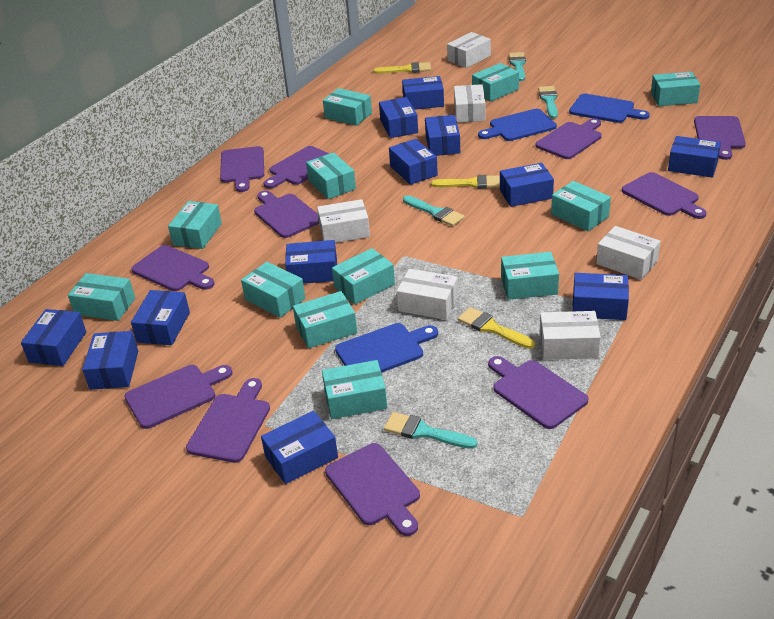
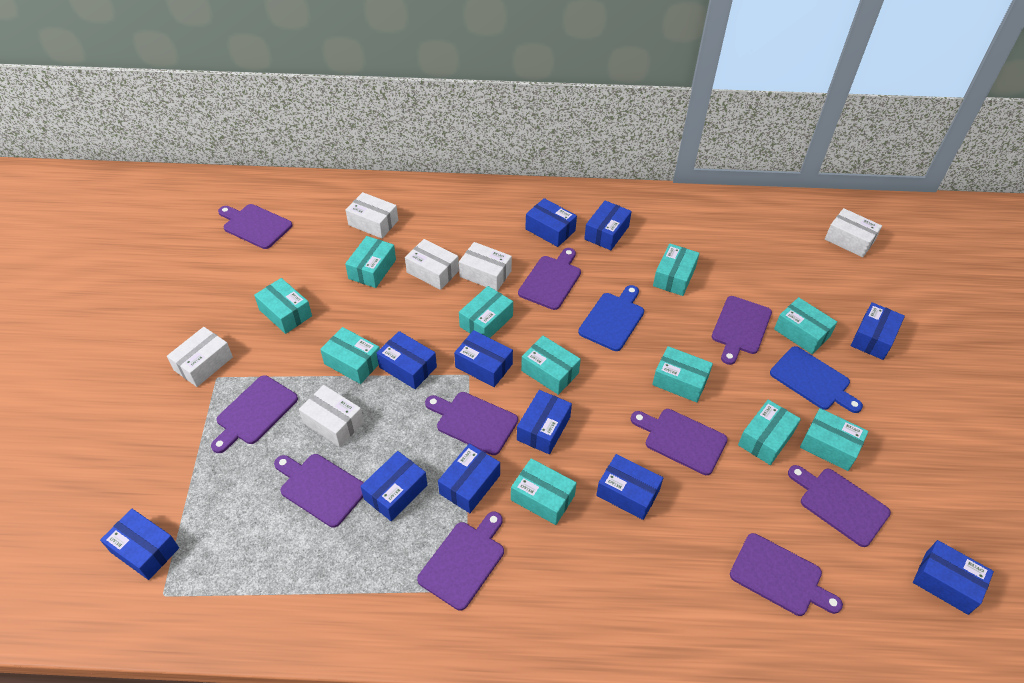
blue box: 12 -> 11
blue cutting board: 3 -> 2
purple cutting board: 11 -> 10
turquoise box: 12 -> 11
turquoise brush: 4 -> 0
yellow brush: 3 -> 0

